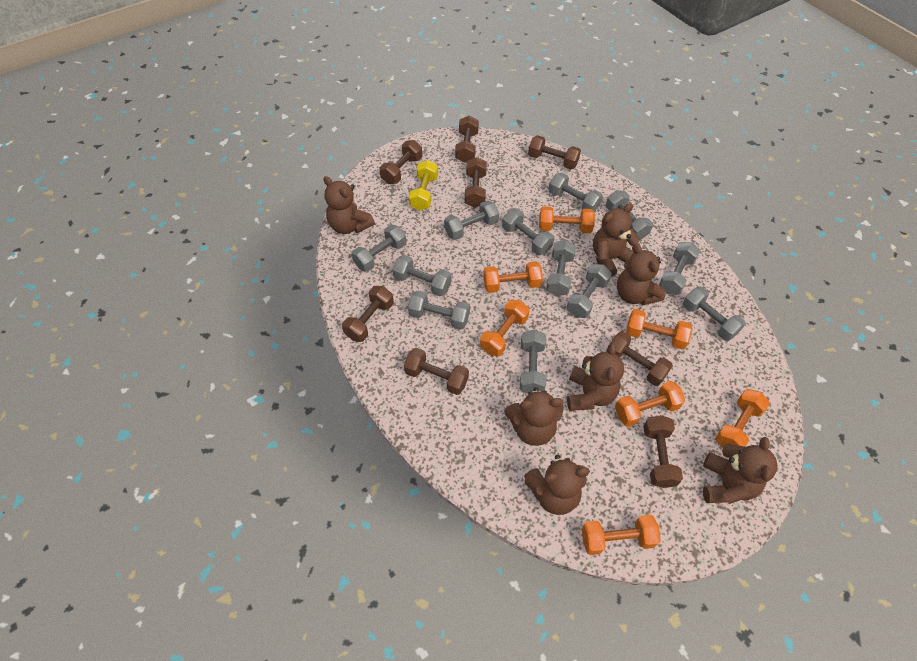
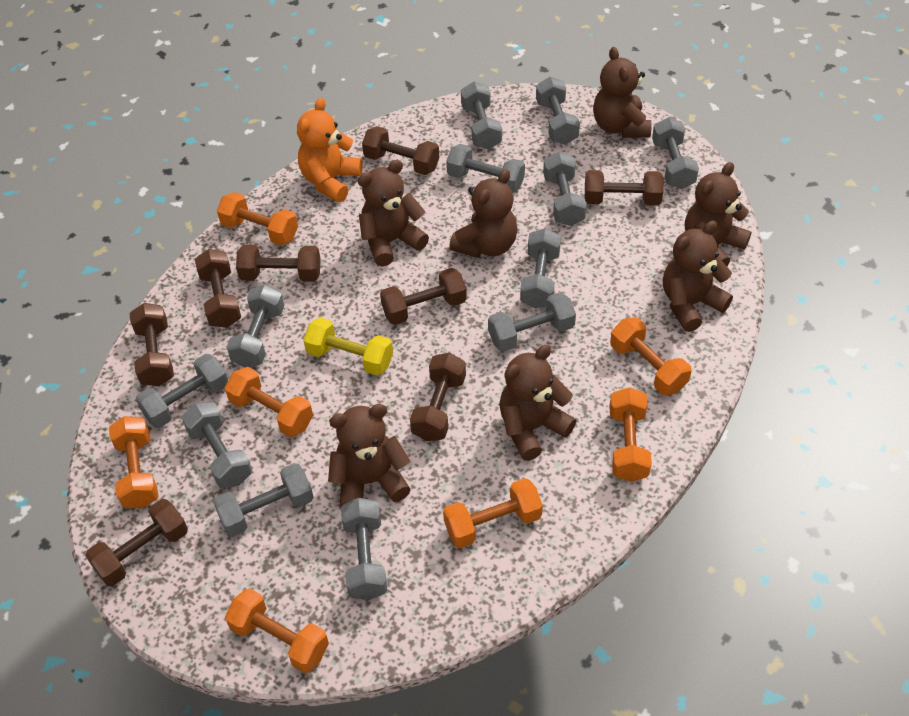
orange teddy bear: 0 -> 1

